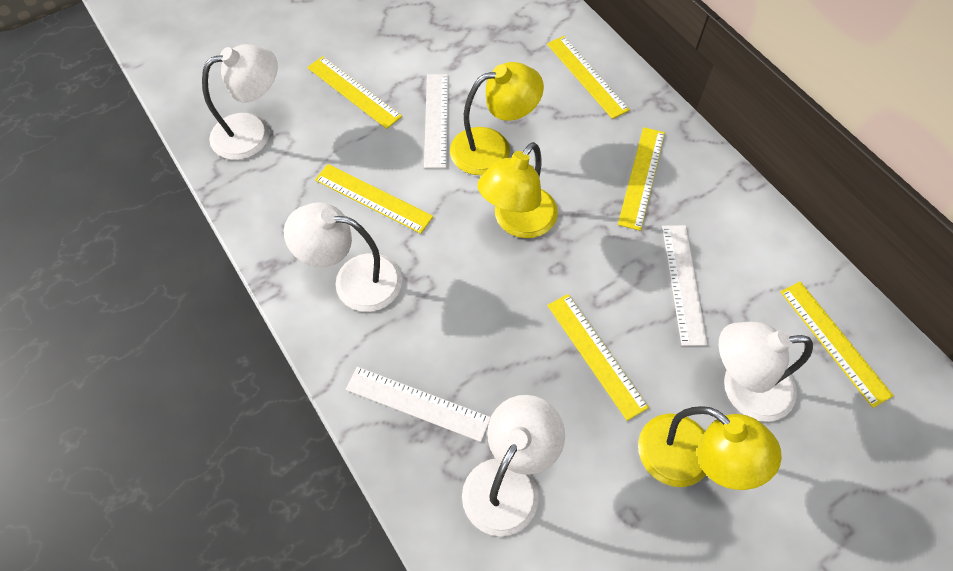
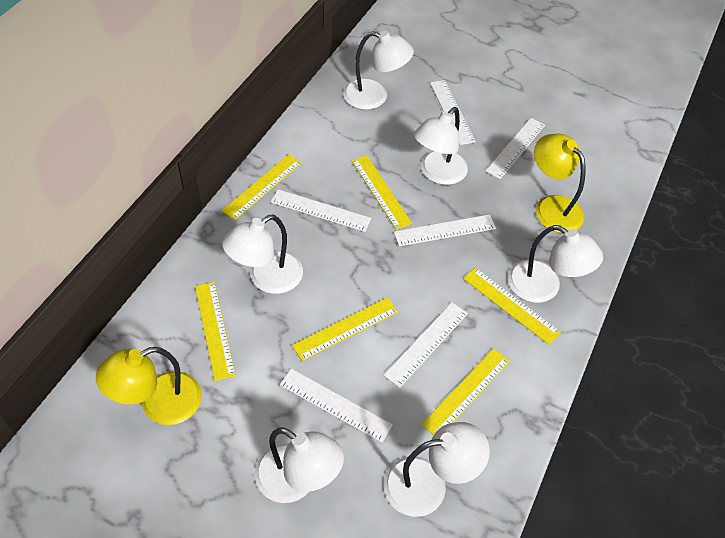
white lamp: 4 -> 6
white ruler: 3 -> 6
yellow lamp: 3 -> 2

